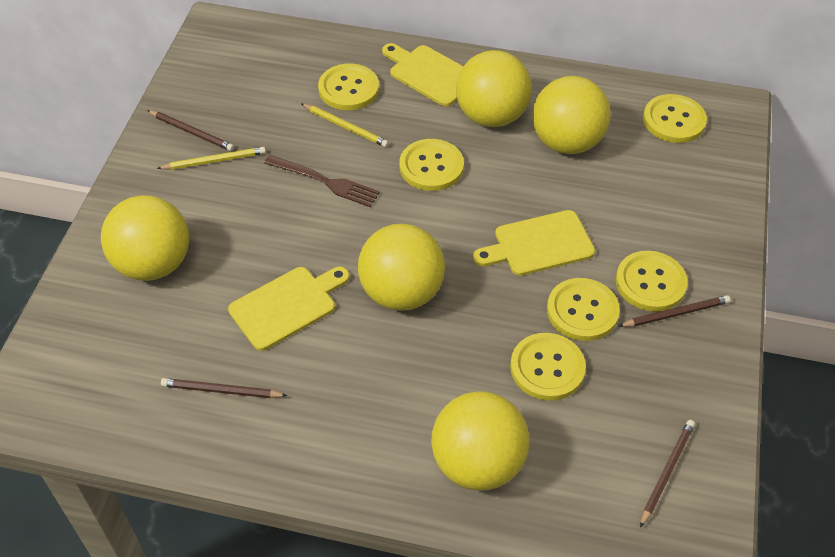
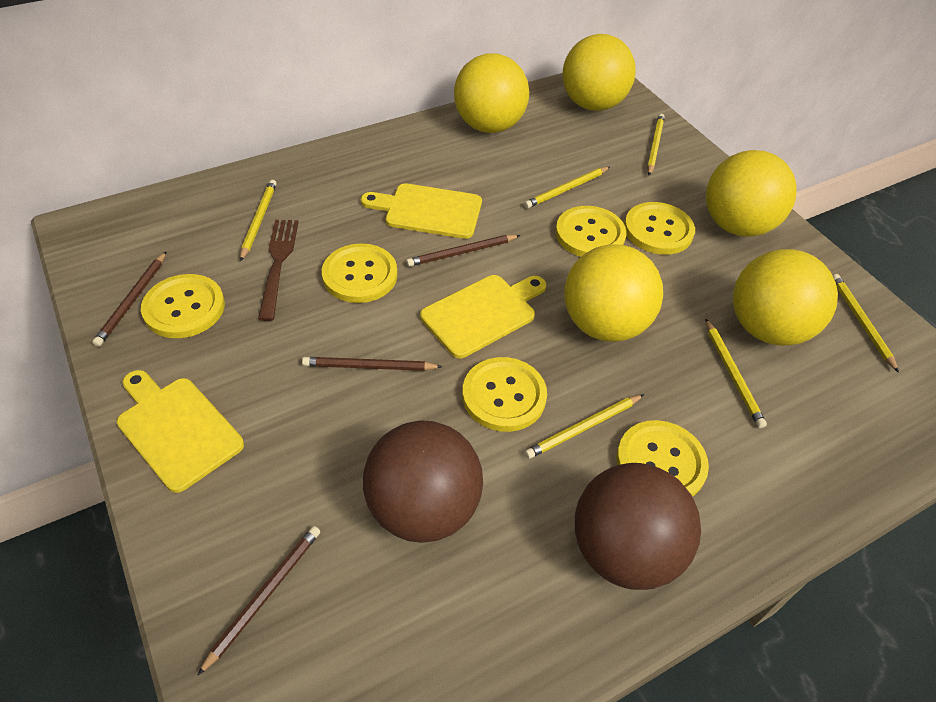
brown ball: 0 -> 2
yellow pencil: 2 -> 6

